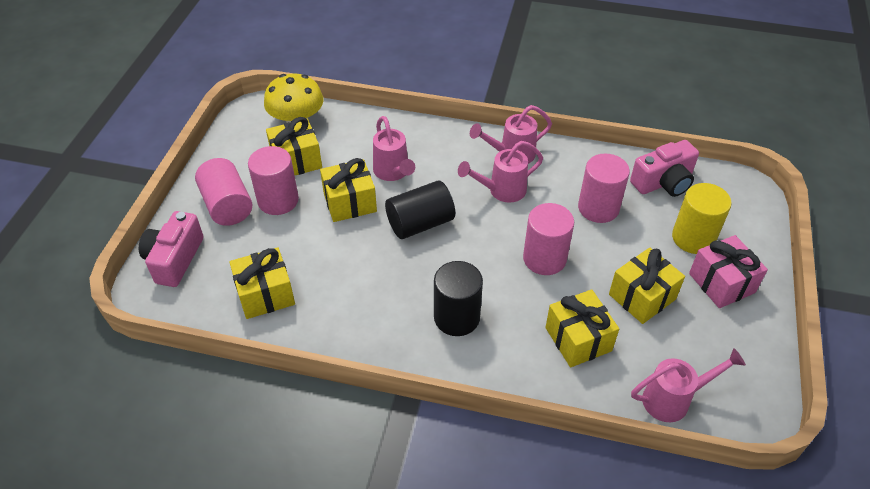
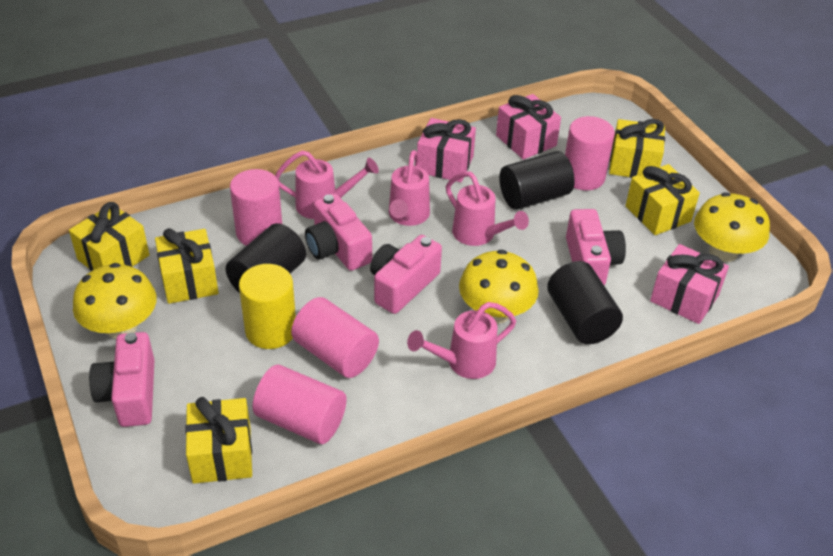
black cylinder: 2 -> 3
pink camera: 2 -> 4
pink gift: 1 -> 3
yellow mushroom: 1 -> 3

